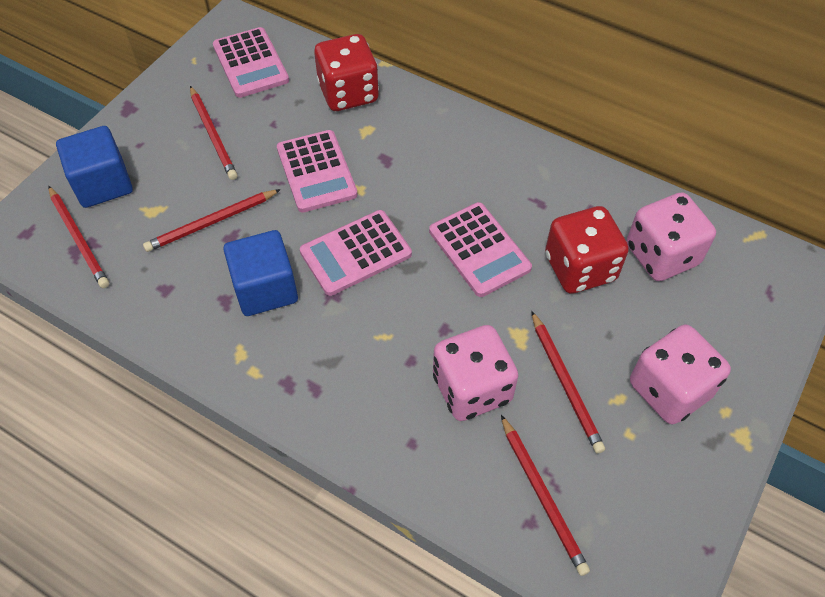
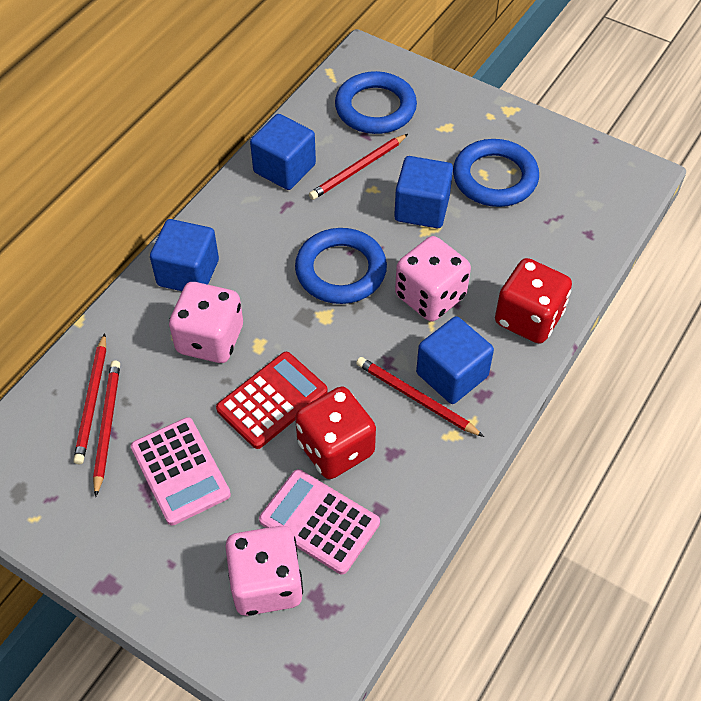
blue cube: 2 -> 4
blue ring: 0 -> 3
pink calculator: 4 -> 2
red calculator: 0 -> 1
red pencil: 5 -> 4

